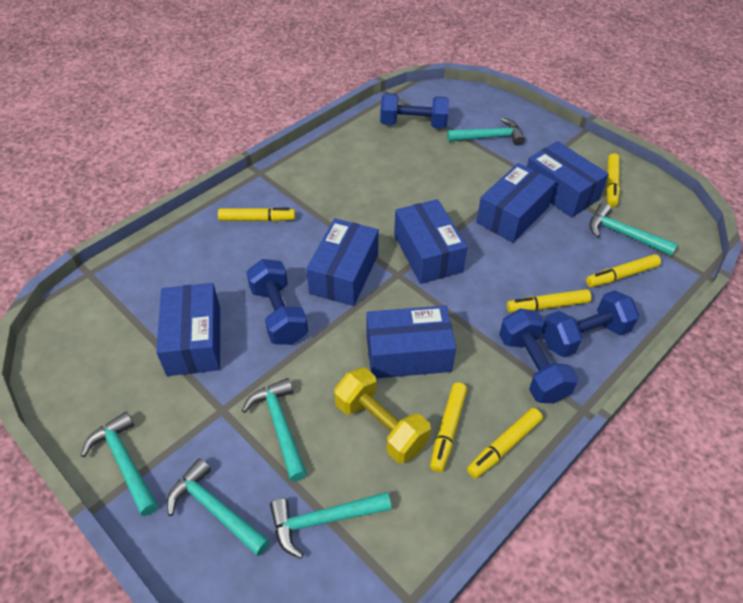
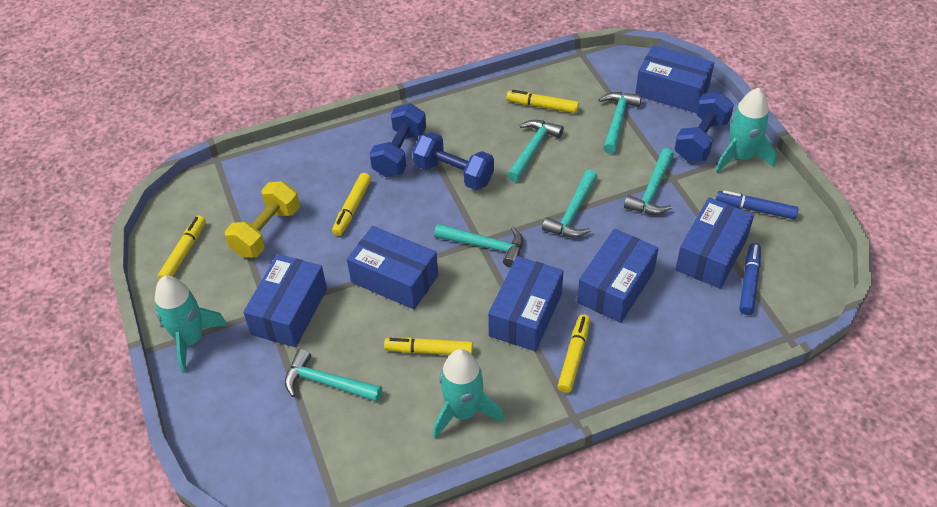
blue dumbbell: 4 -> 3
blue marker: 0 -> 2
turquoise rocket: 0 -> 3
yellow marker: 6 -> 5

